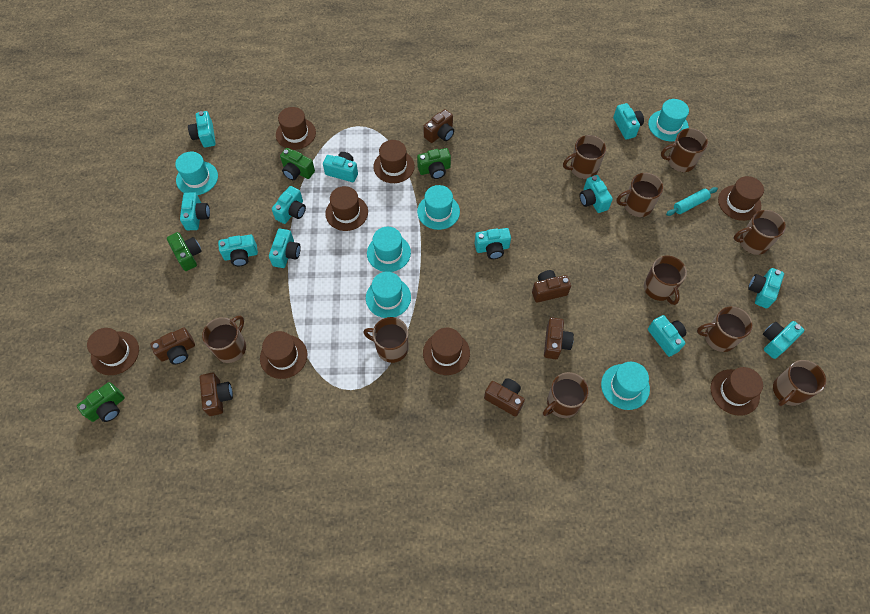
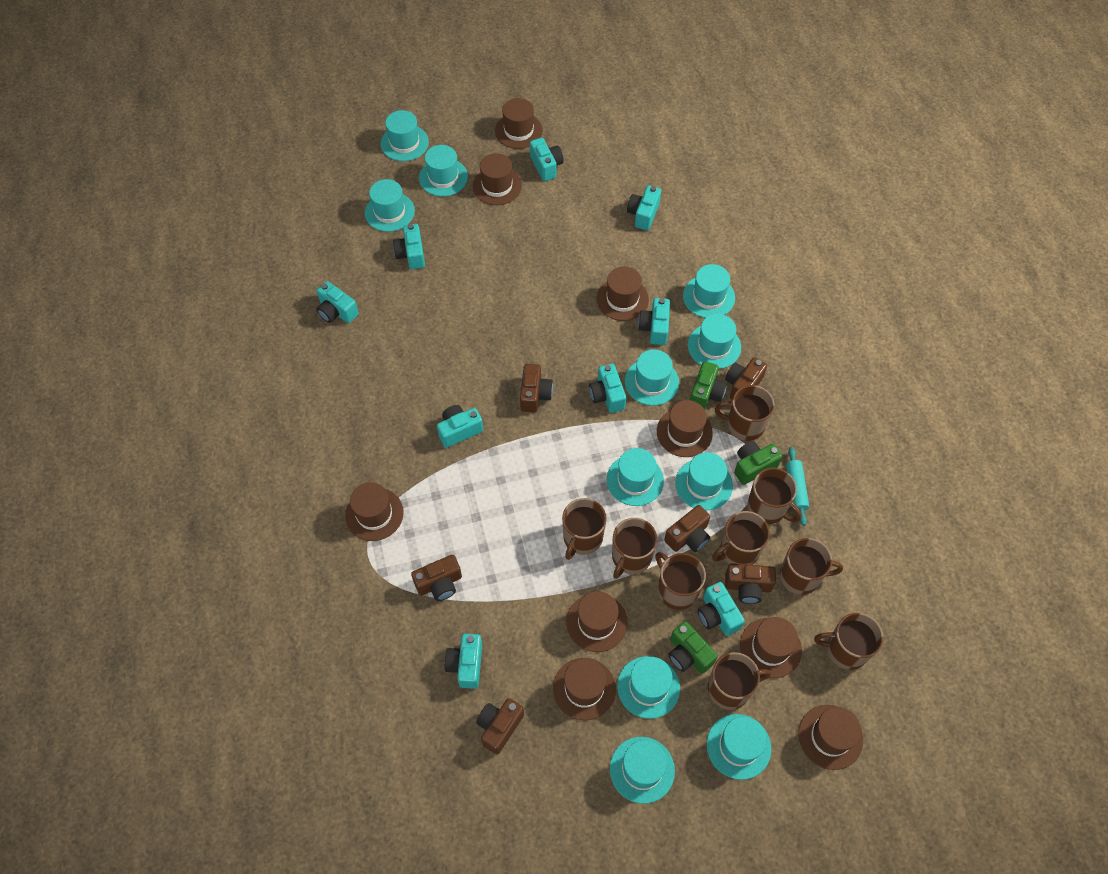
brown hat: 8 -> 9
brown mug: 10 -> 9
green camera: 4 -> 3
turquoise camera: 12 -> 9
turquoise hat: 6 -> 11

